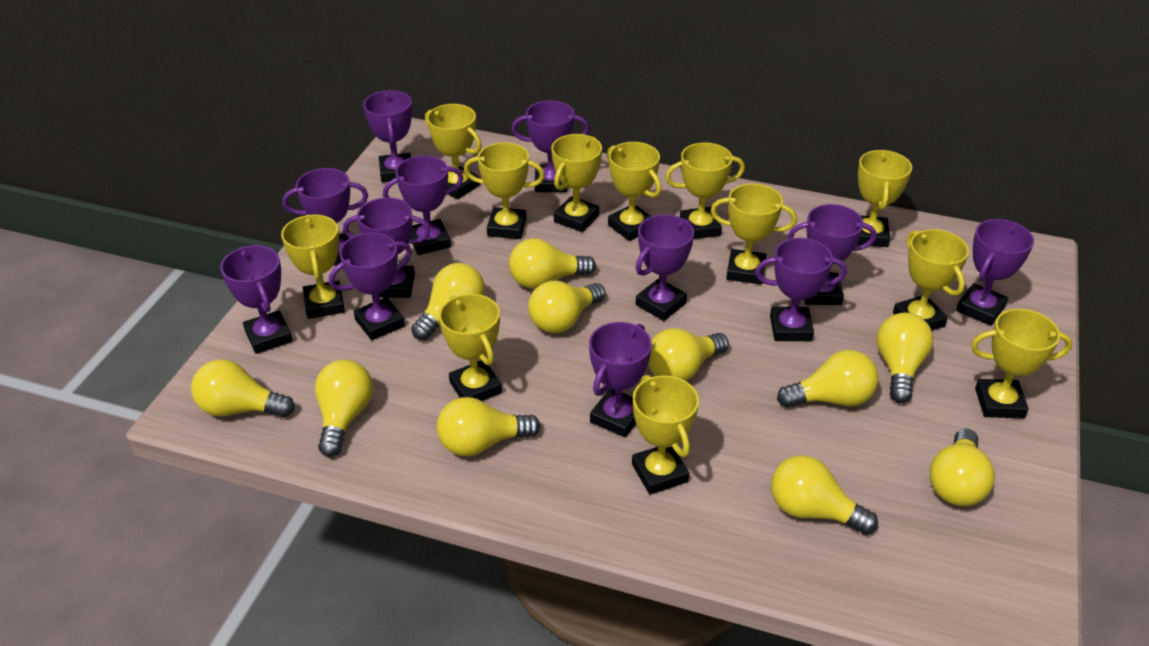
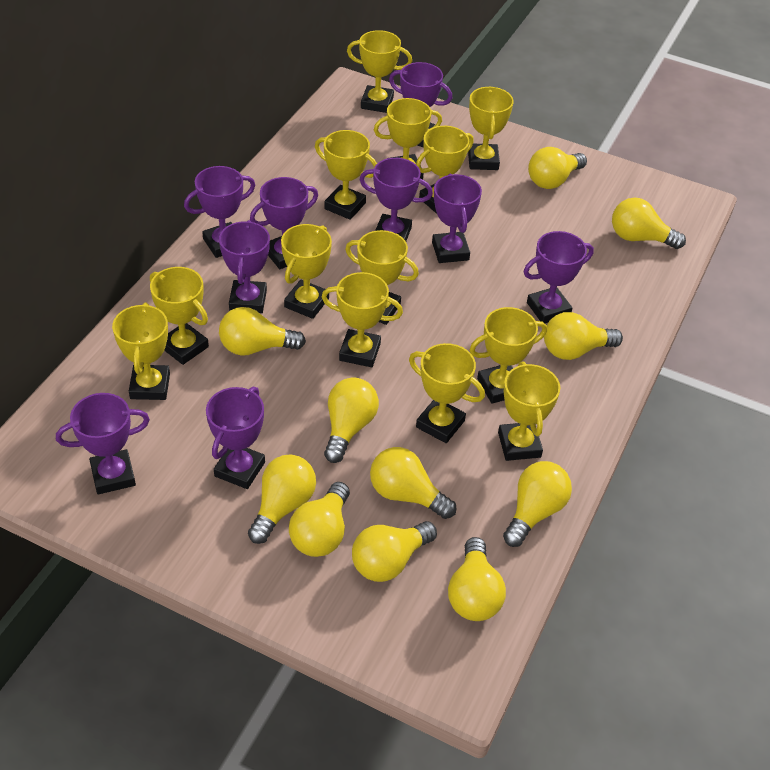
purple trophy: 12 -> 9
yellow trophy: 12 -> 13

